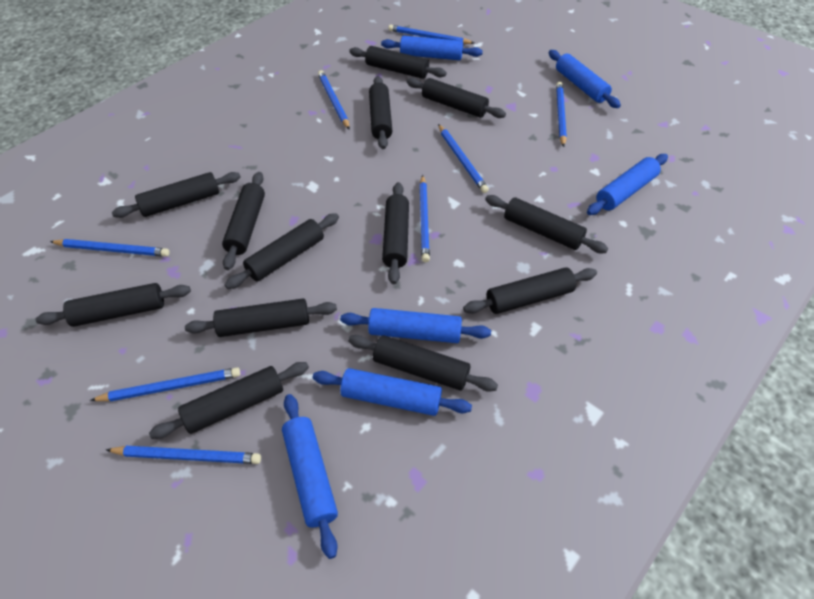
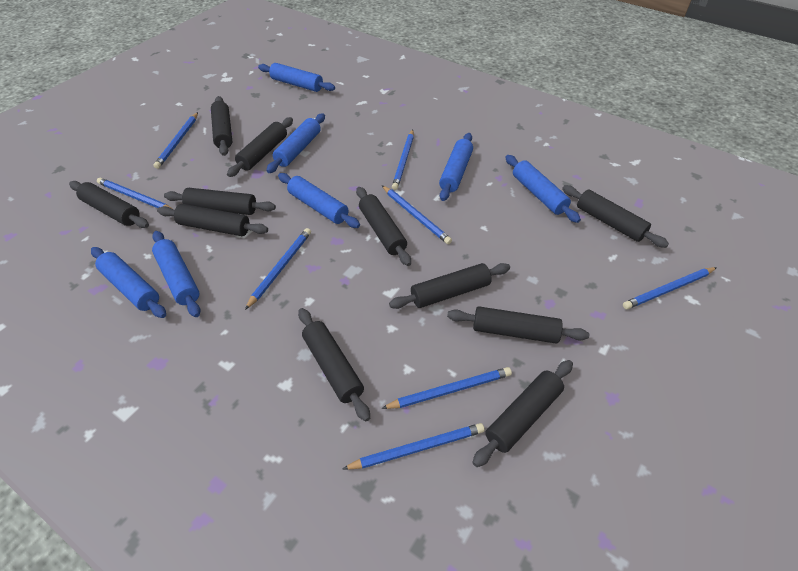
black rolling pin: 13 -> 11
blue rolling pin: 6 -> 7

